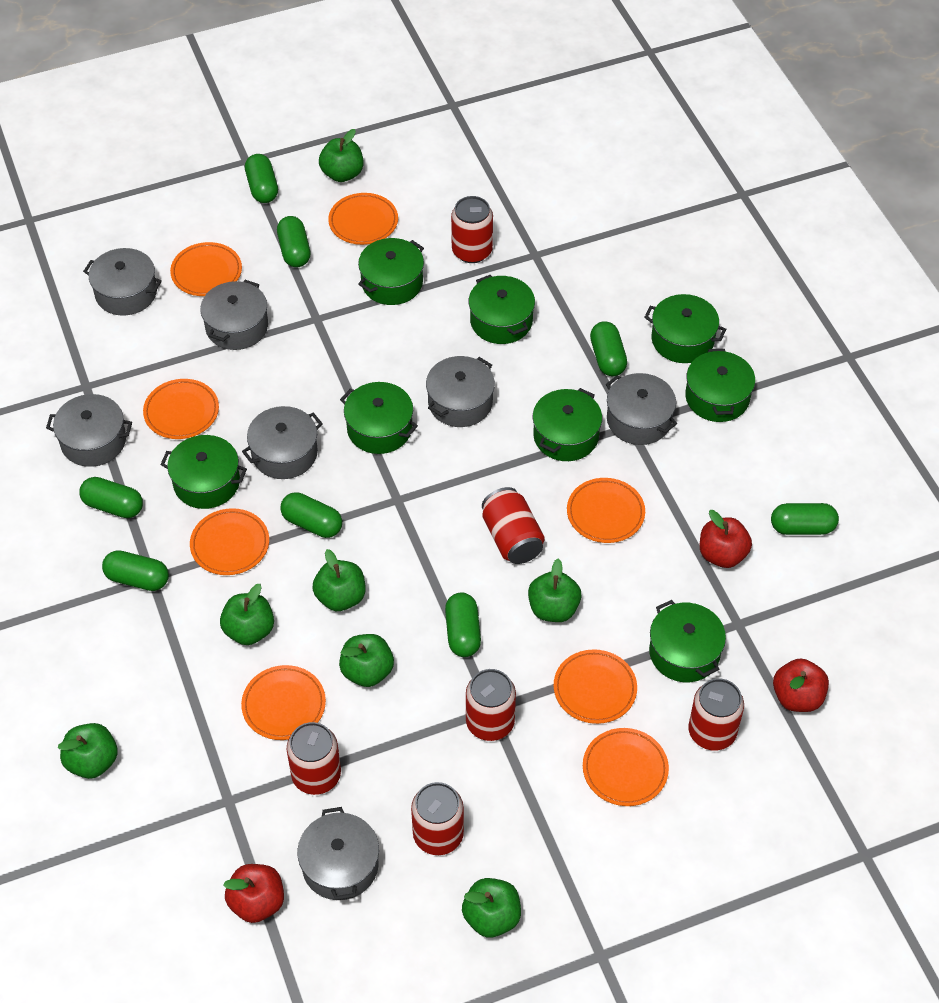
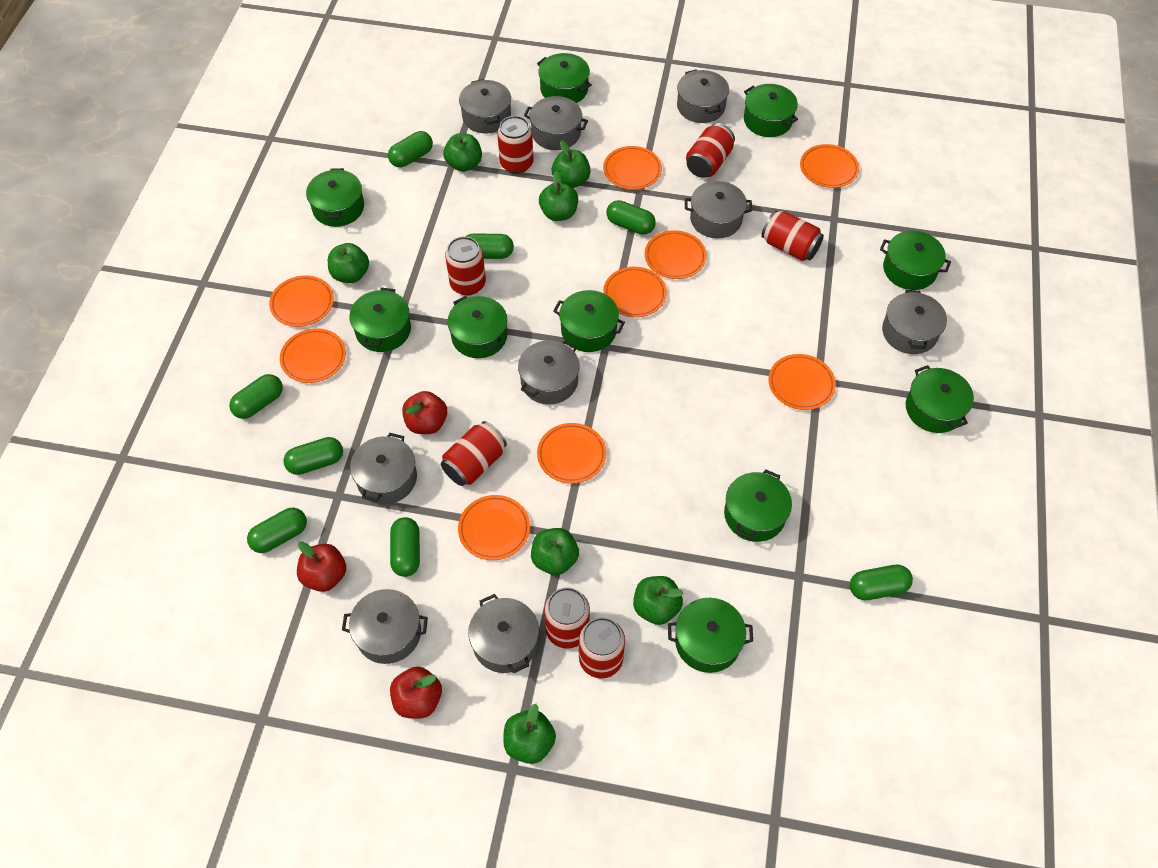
green pot: 8 -> 10
grey pot: 7 -> 9
orange plate: 8 -> 9
red can: 6 -> 7

